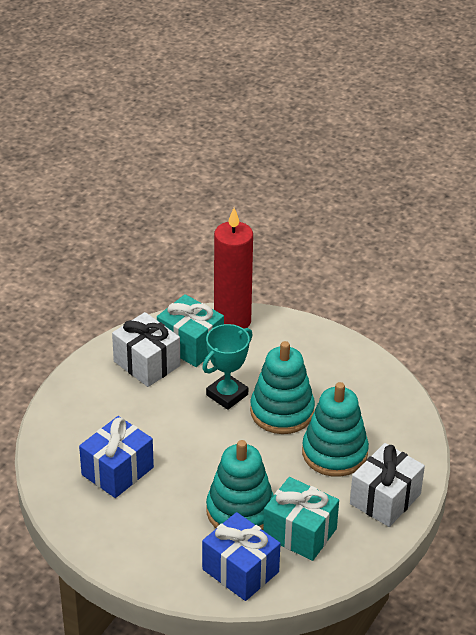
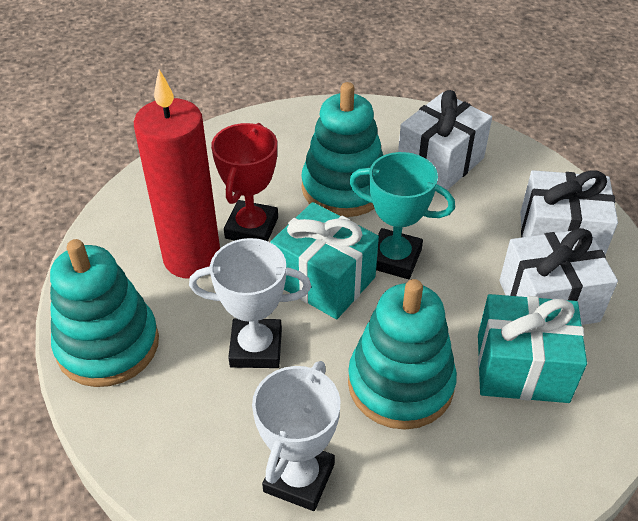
blue gift: 2 -> 0
red trophy: 0 -> 1
white gift: 2 -> 3
white trophy: 0 -> 2

